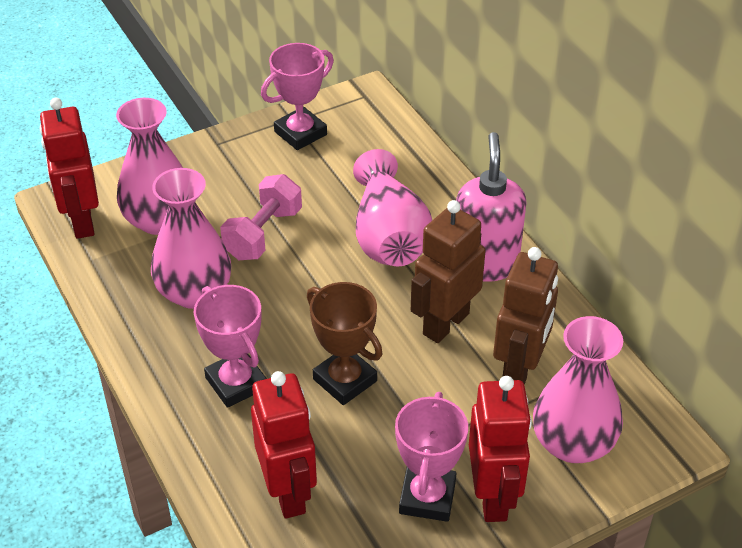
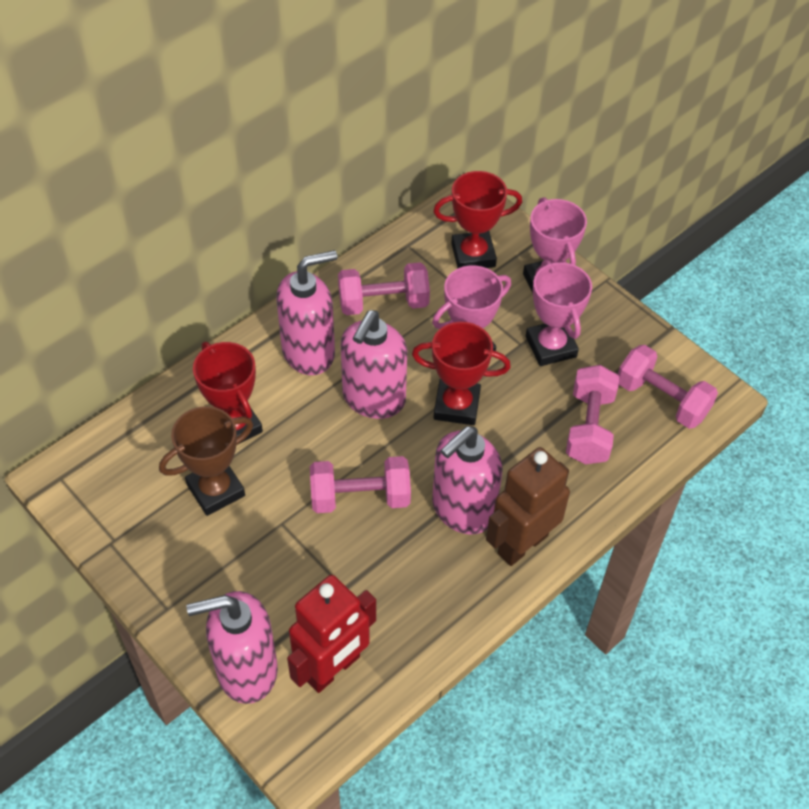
brown robot: 2 -> 1
pink dumbbell: 1 -> 4
pink soap dispenser: 1 -> 4
pink vase: 4 -> 0
red robot: 3 -> 1
red trophy: 0 -> 3

